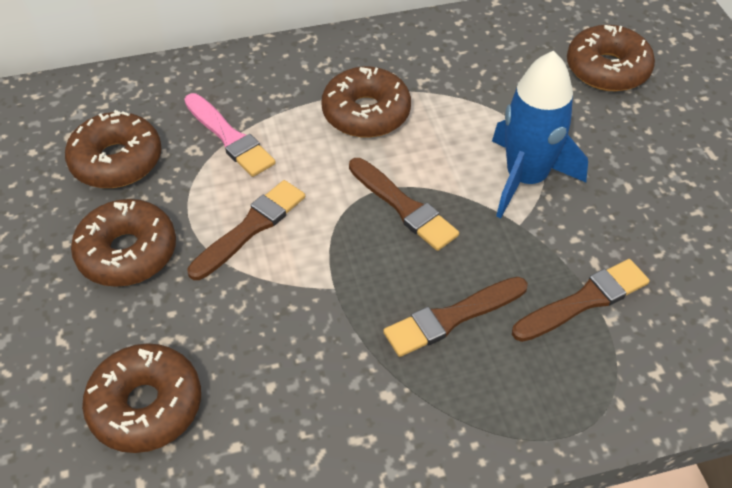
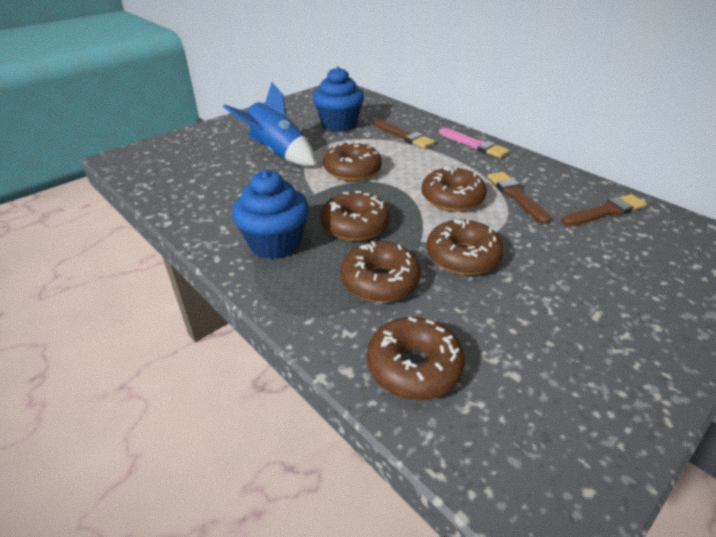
blue cupcake: 0 -> 2
brown brush: 4 -> 3
brown donut: 5 -> 6

